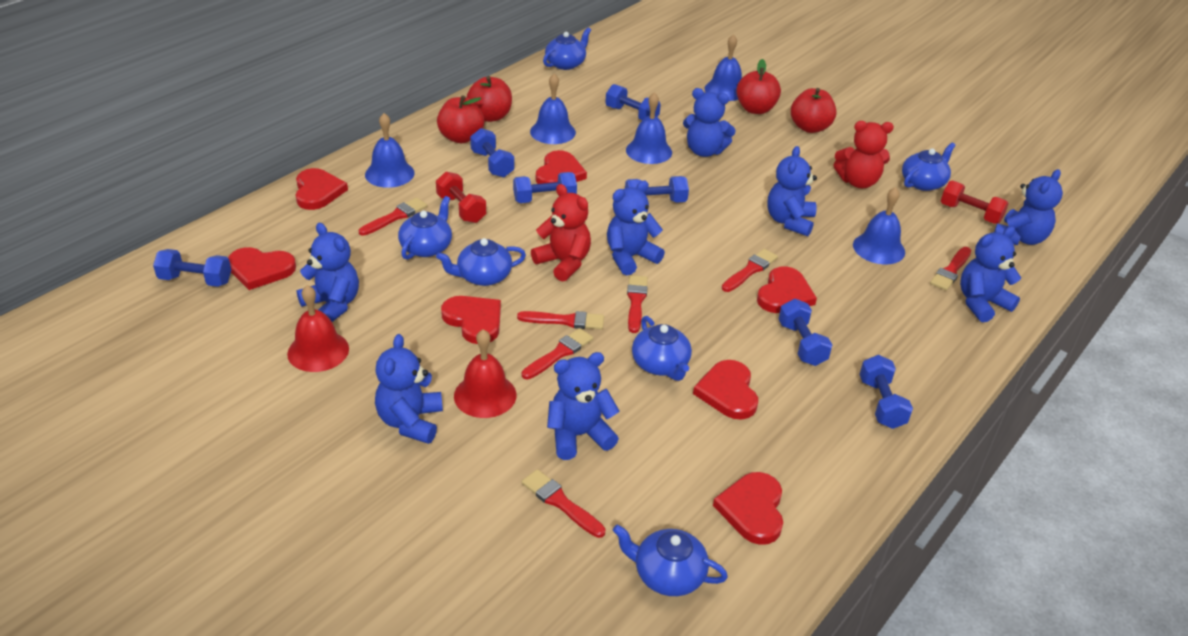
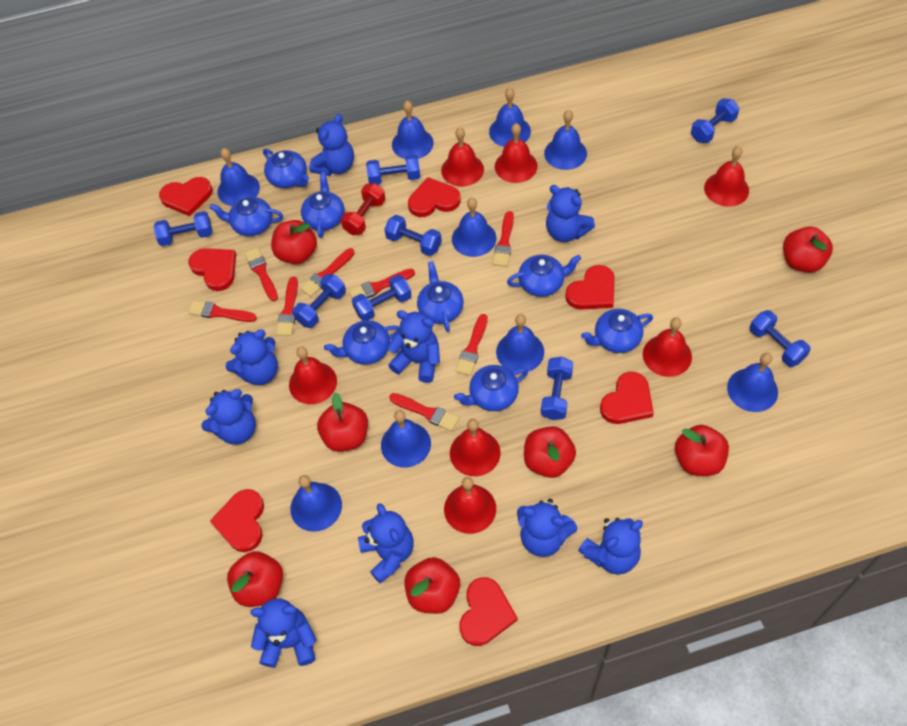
blue bell: 5 -> 9
blue dumbbell: 7 -> 8
blue teapot: 6 -> 8
blue teddy bear: 8 -> 9
red apple: 4 -> 7
red bell: 2 -> 7
red brush: 7 -> 8
red dumbbell: 2 -> 1
red teddy bear: 2 -> 0

